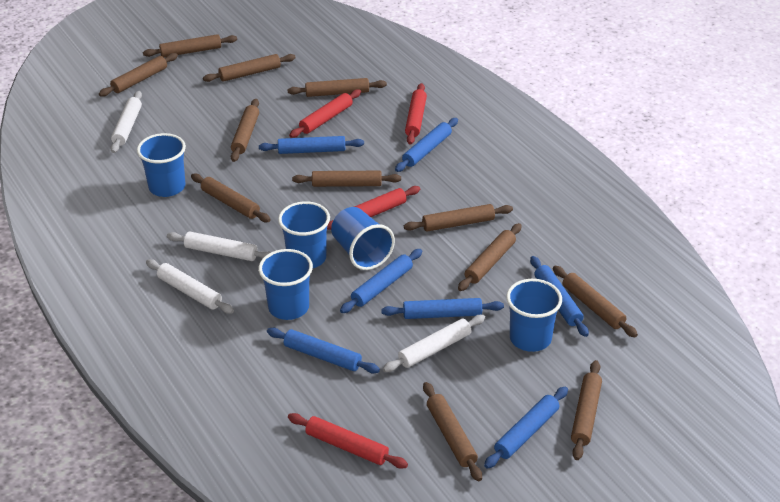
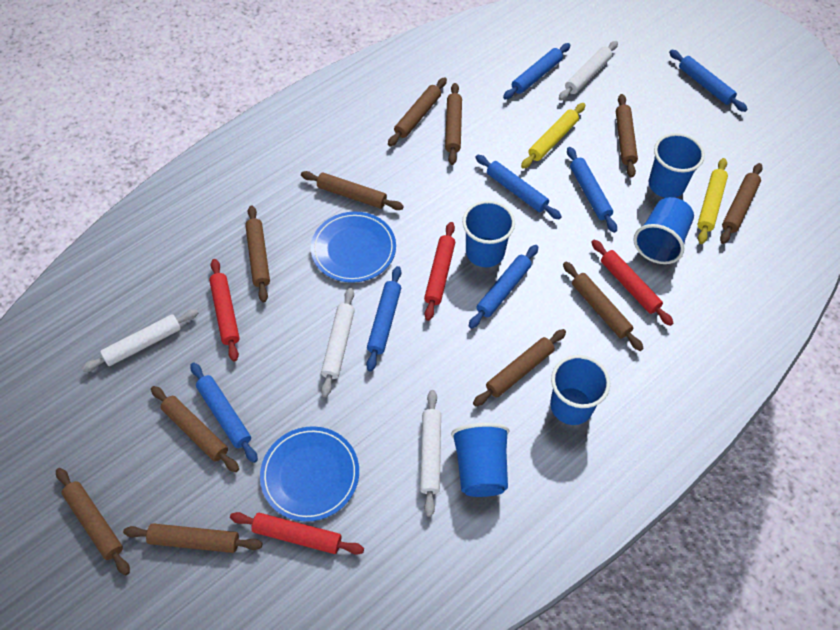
blue plate: 0 -> 2
brown rolling pin: 12 -> 11
yellow rolling pin: 0 -> 2

